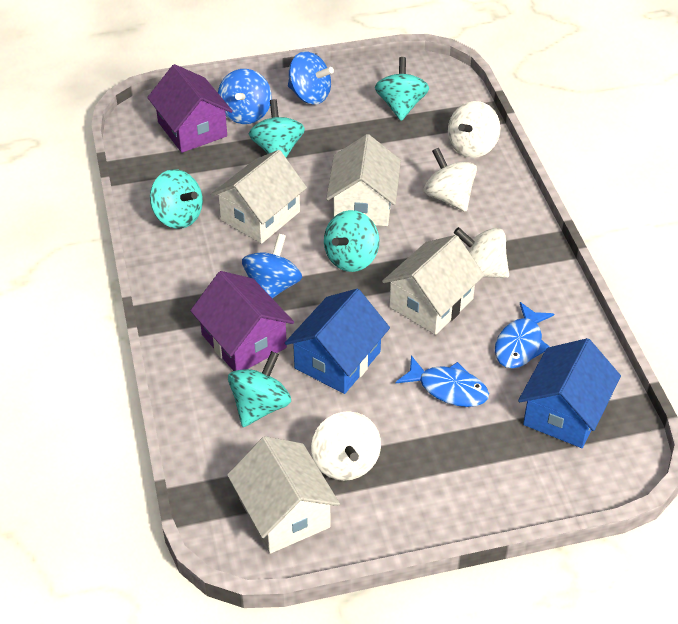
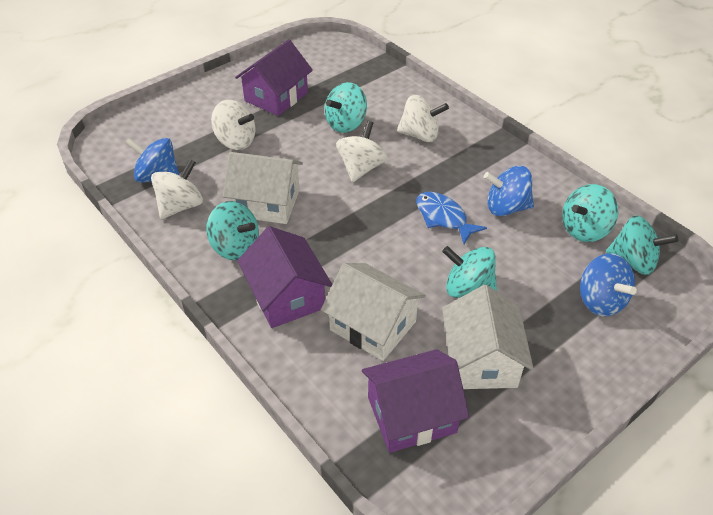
blue fish: 2 -> 1
blue house: 2 -> 0
purple house: 2 -> 3
white house: 4 -> 3

